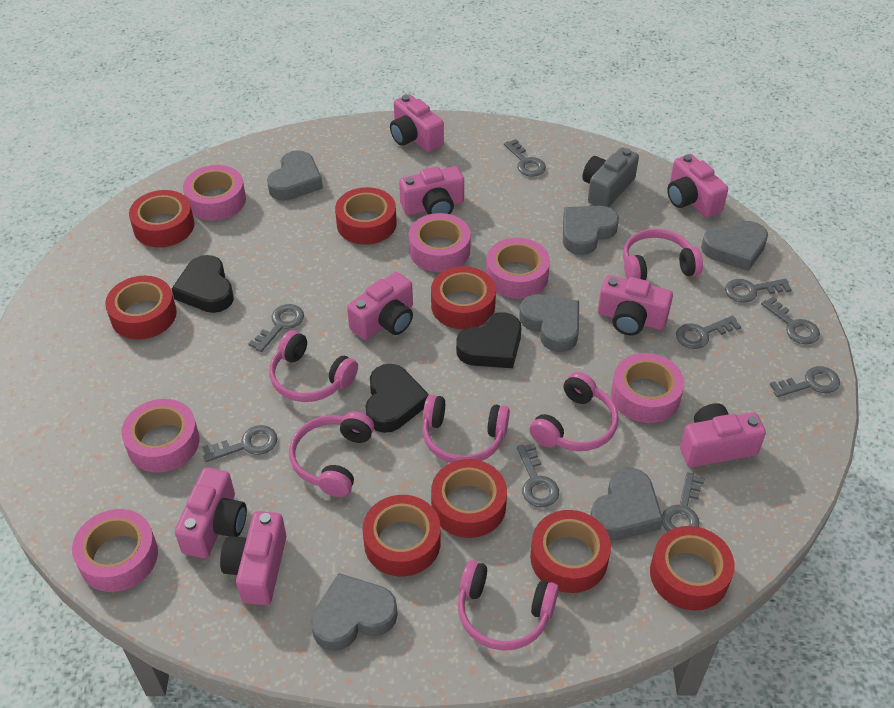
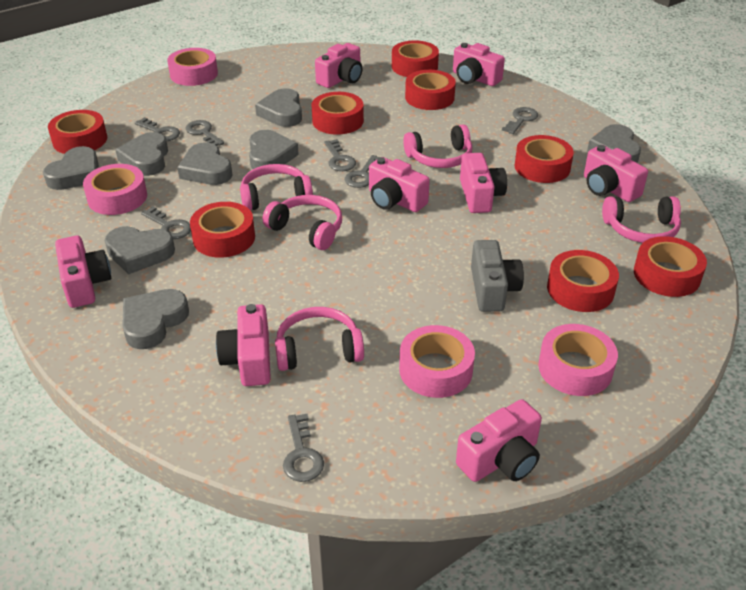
black heart: 3 -> 0
grey heart: 6 -> 8
grey key: 9 -> 7
pink headphones: 6 -> 5
pink tape: 6 -> 4

